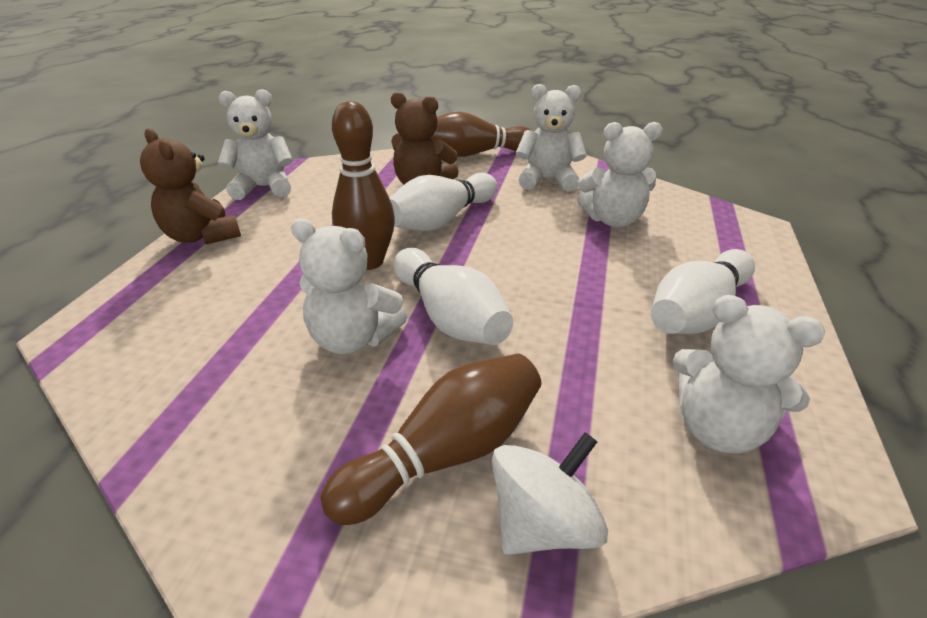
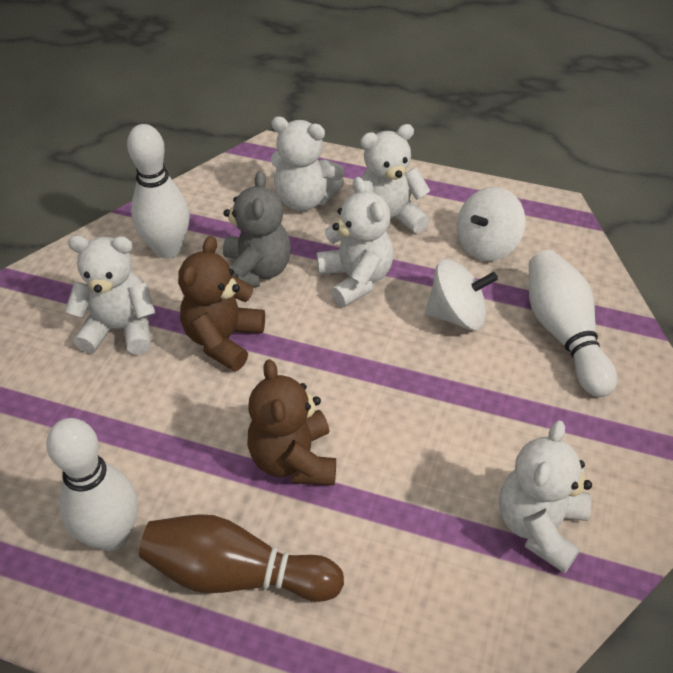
brown bowling pin: 3 -> 1
grey teddy bear: 0 -> 1
white spinning top: 1 -> 2

